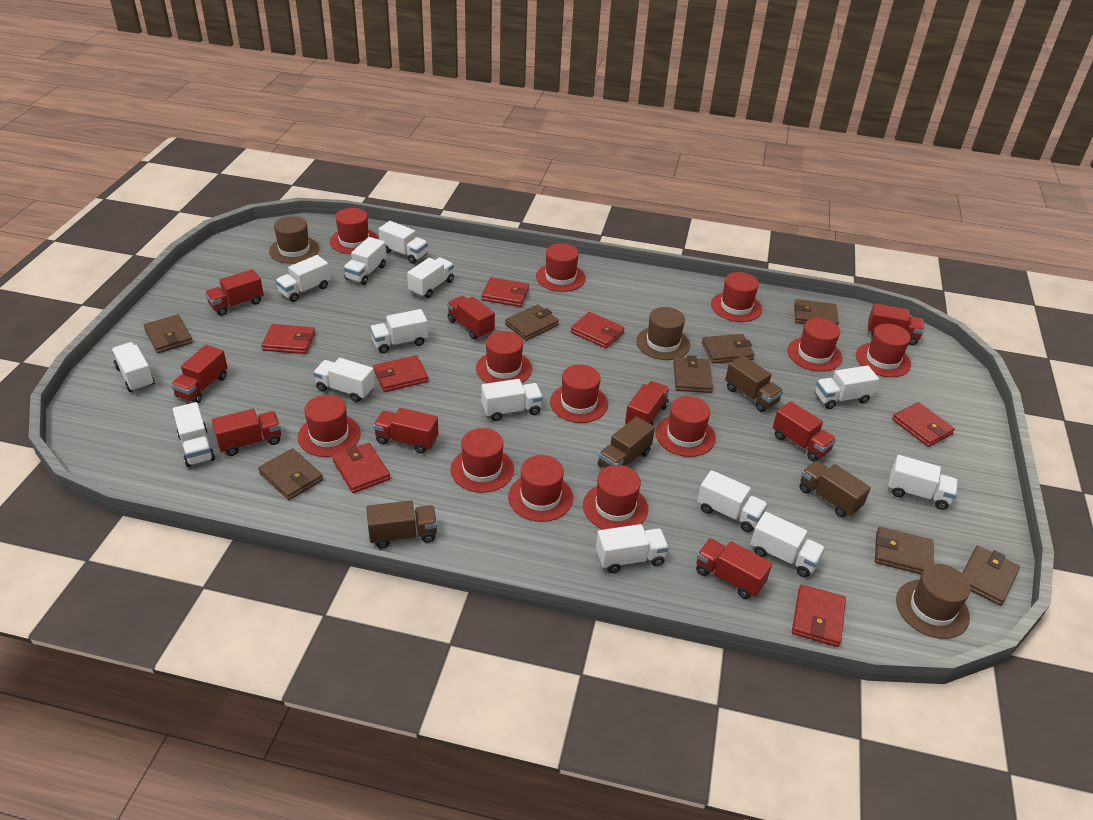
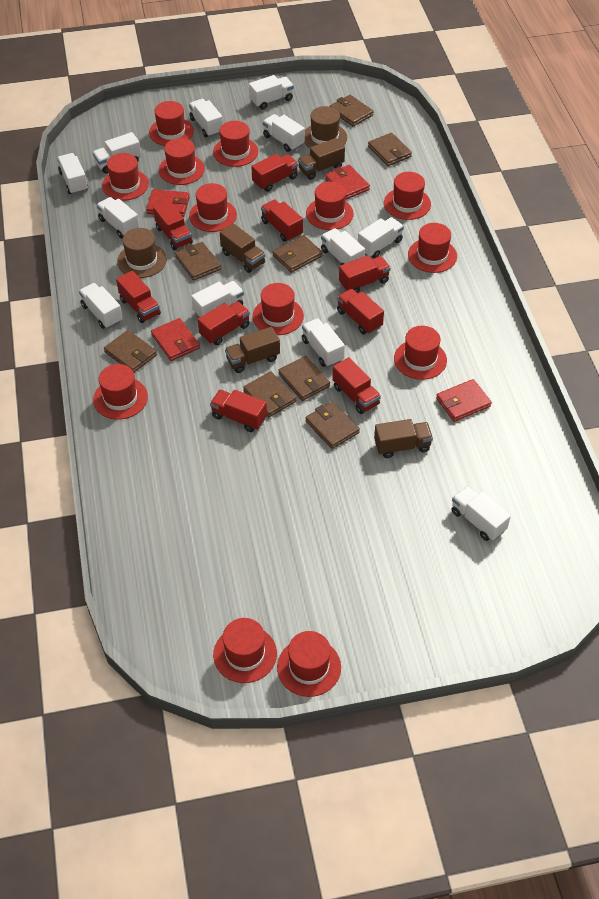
brown hat: 3 -> 2
red hat: 12 -> 13
red wallet: 7 -> 4
white truck: 14 -> 12

